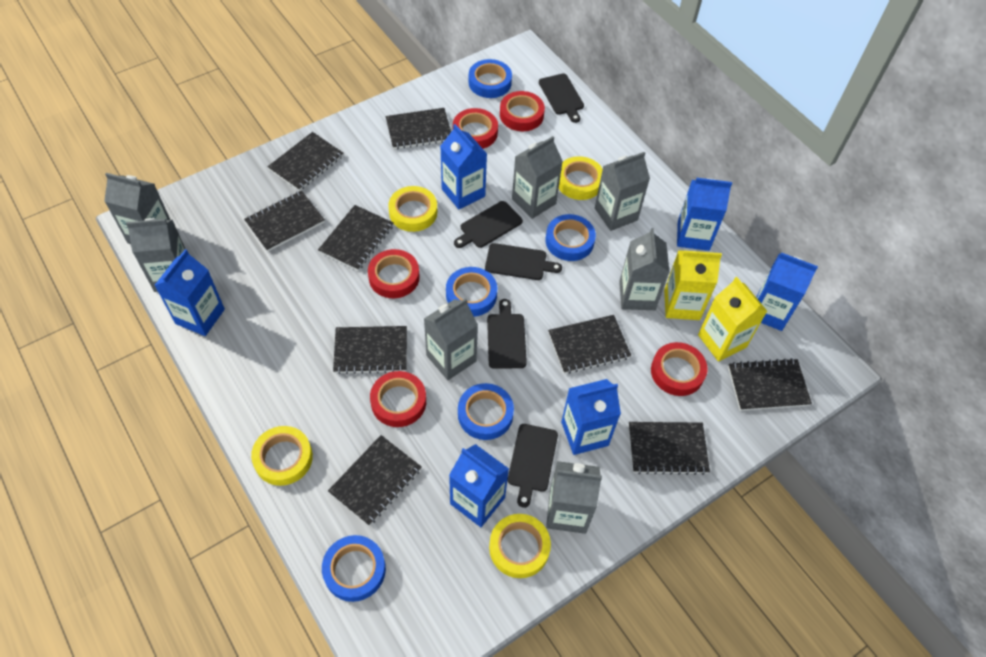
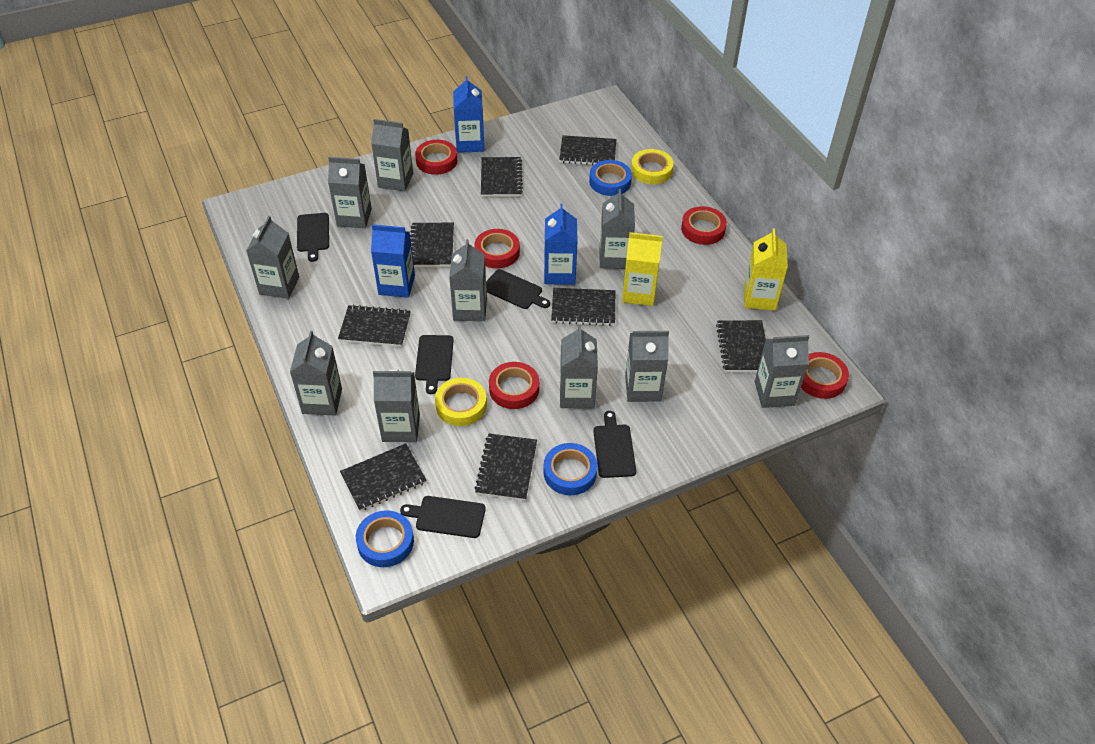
black notebook: 9 -> 8
blue carton: 6 -> 3
blue tape: 5 -> 3
grey carton: 7 -> 10
yellow tape: 4 -> 2

